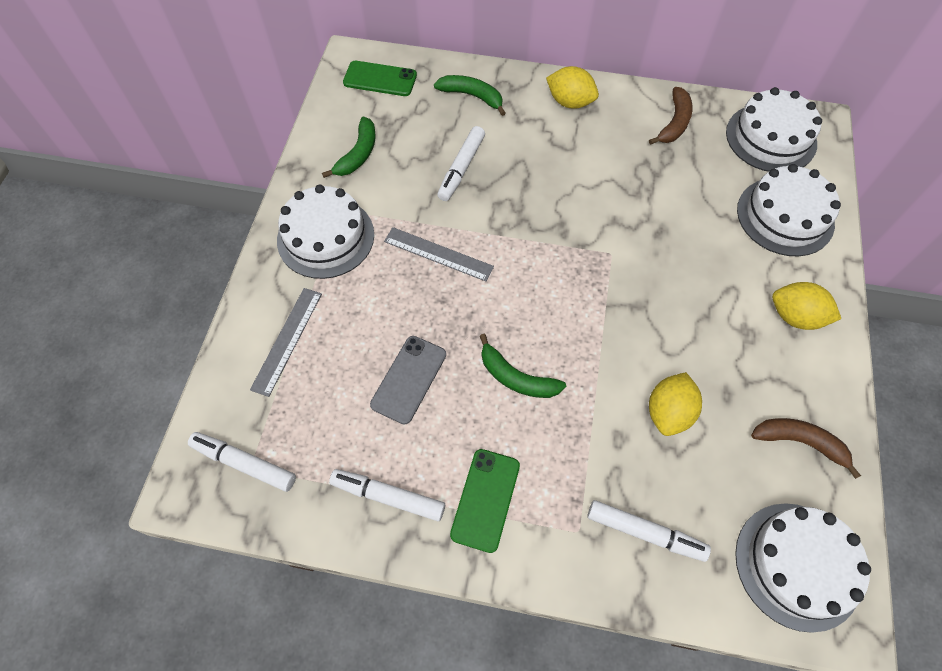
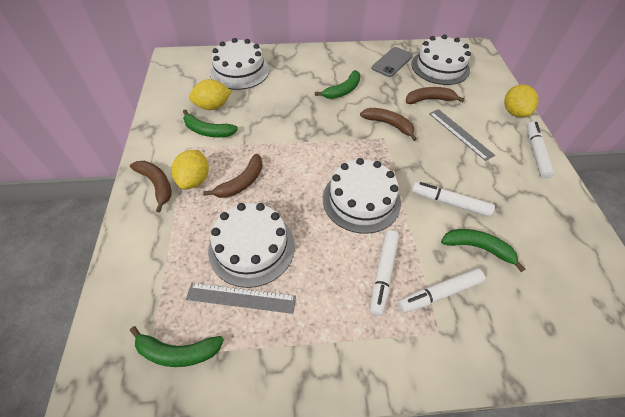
brown banana: 2 -> 4
green banana: 3 -> 4
green phone: 2 -> 0

